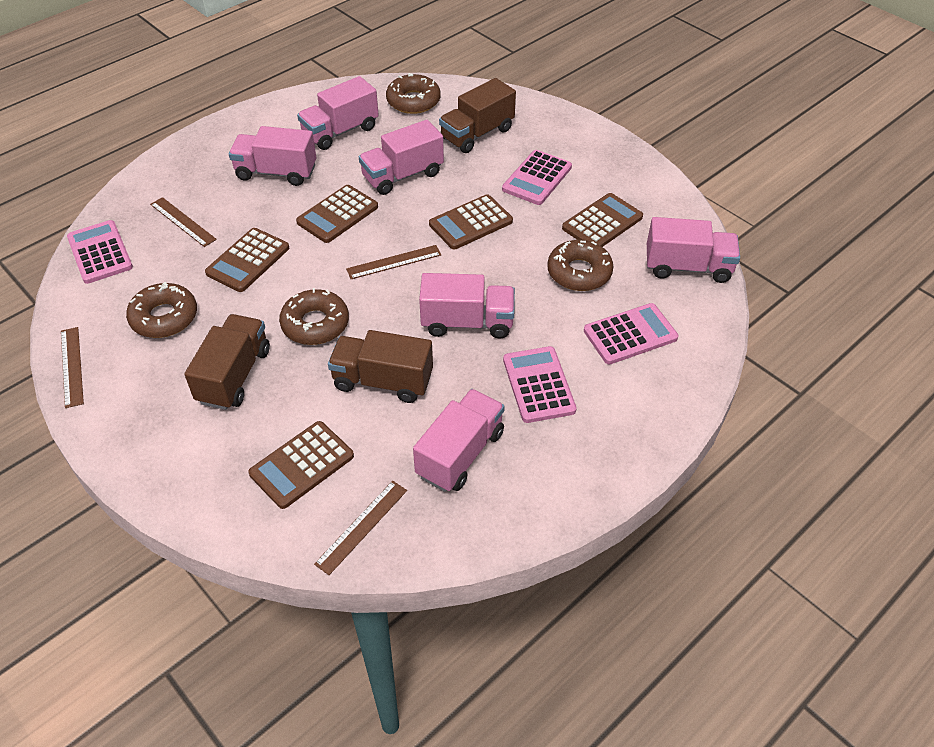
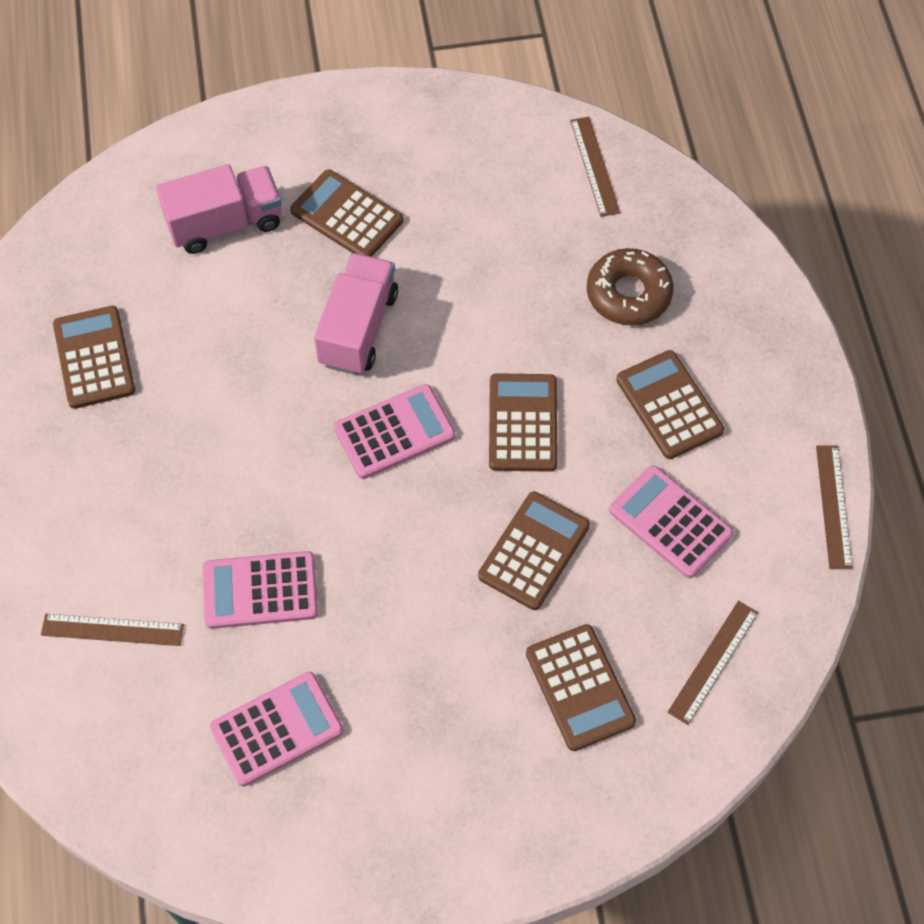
brown calculator: 5 -> 6
brown donut: 4 -> 1
brown truck: 3 -> 0
pink truck: 6 -> 2

